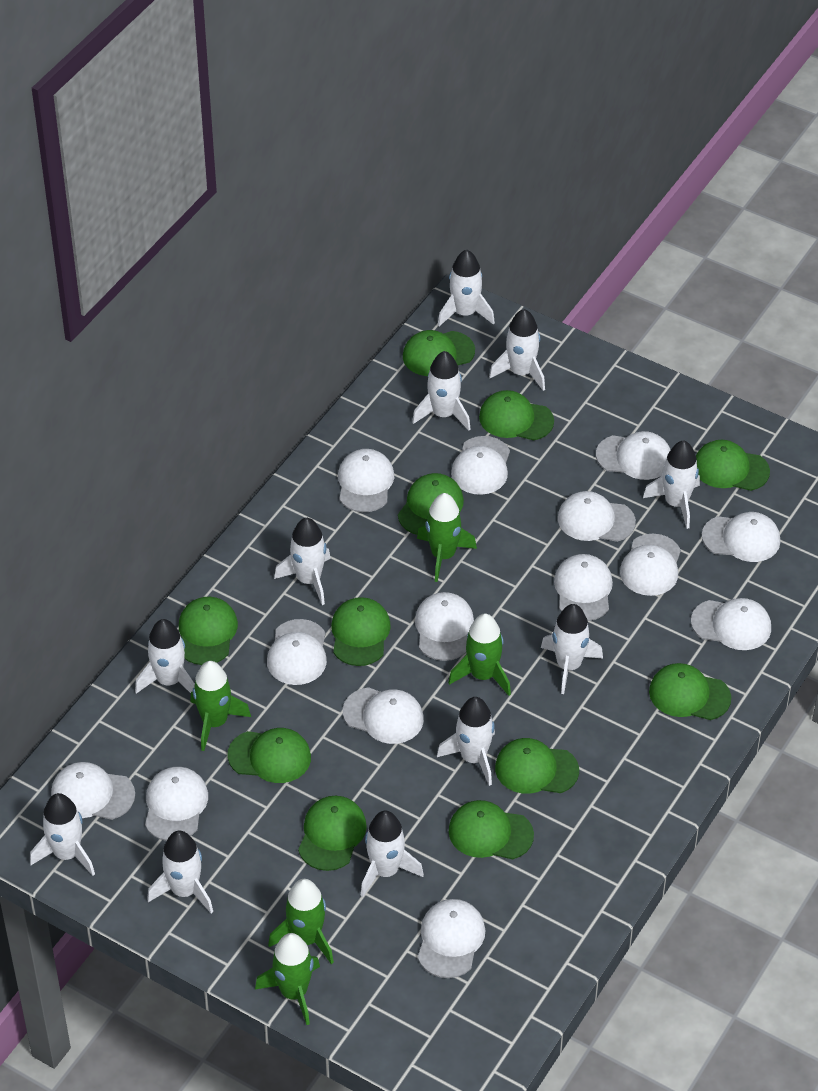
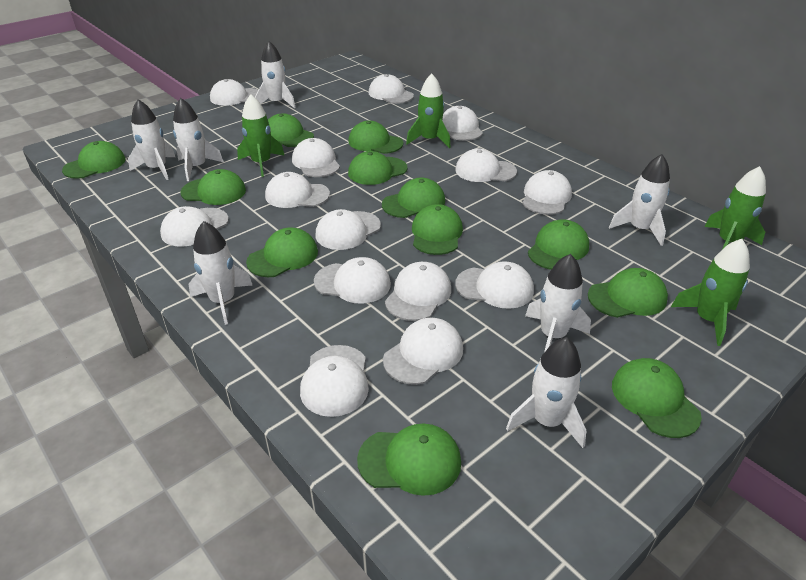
green cap: 11 -> 12
green rocket: 5 -> 4
white rocket: 11 -> 7

